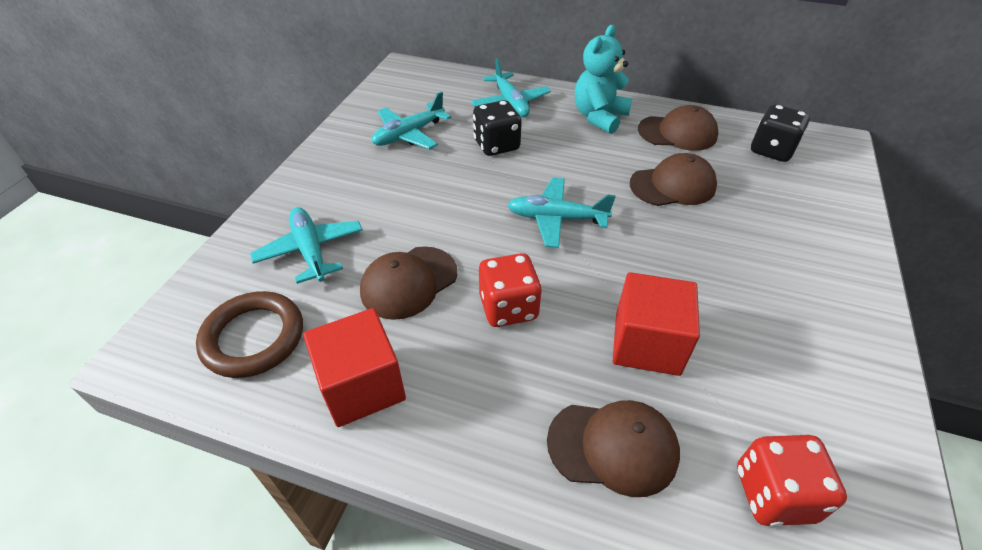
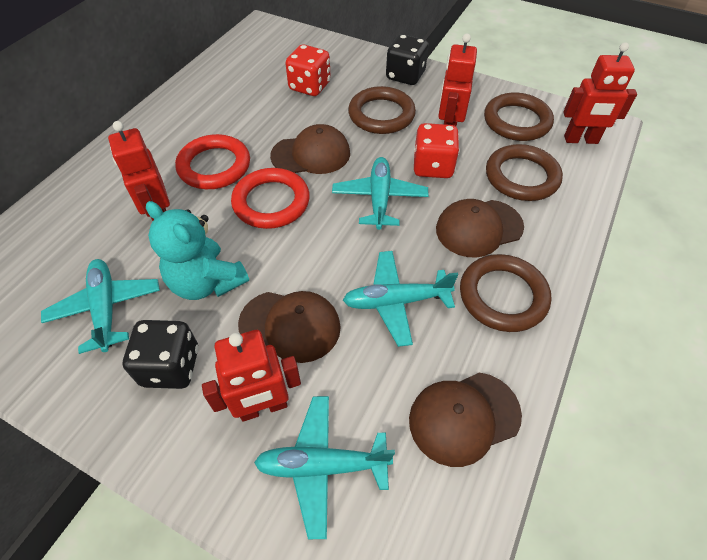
brown ring: 1 -> 4
red cube: 2 -> 0
red ring: 0 -> 2
red robot: 0 -> 4

